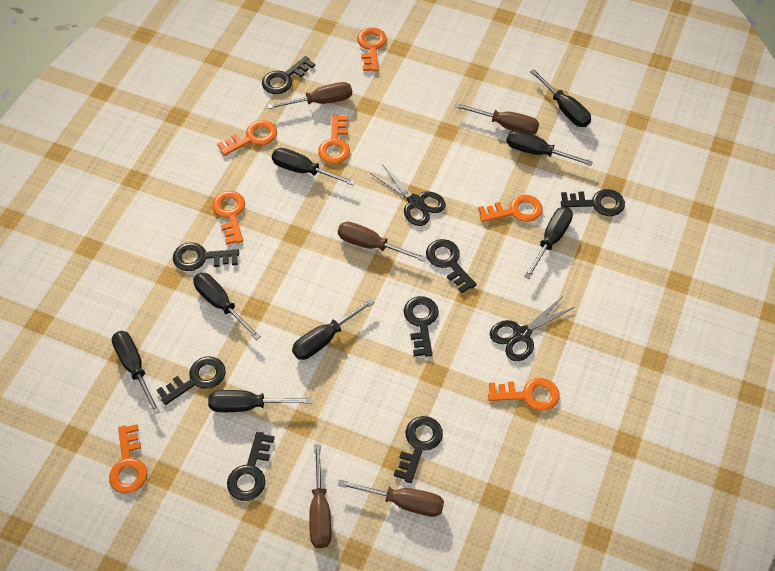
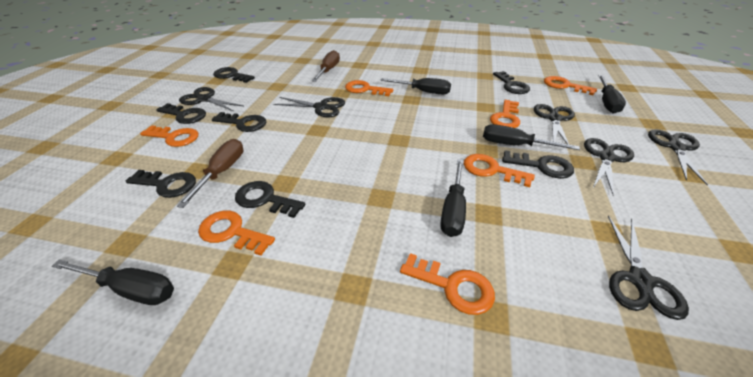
black key: 8 -> 7
black scissors: 2 -> 6
black screwdriver: 8 -> 5
brown screwdriver: 5 -> 2

